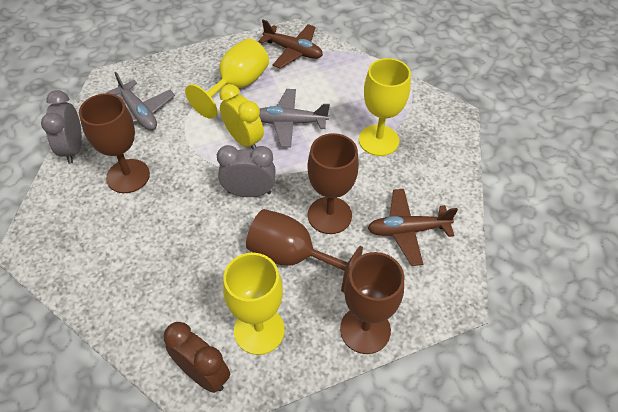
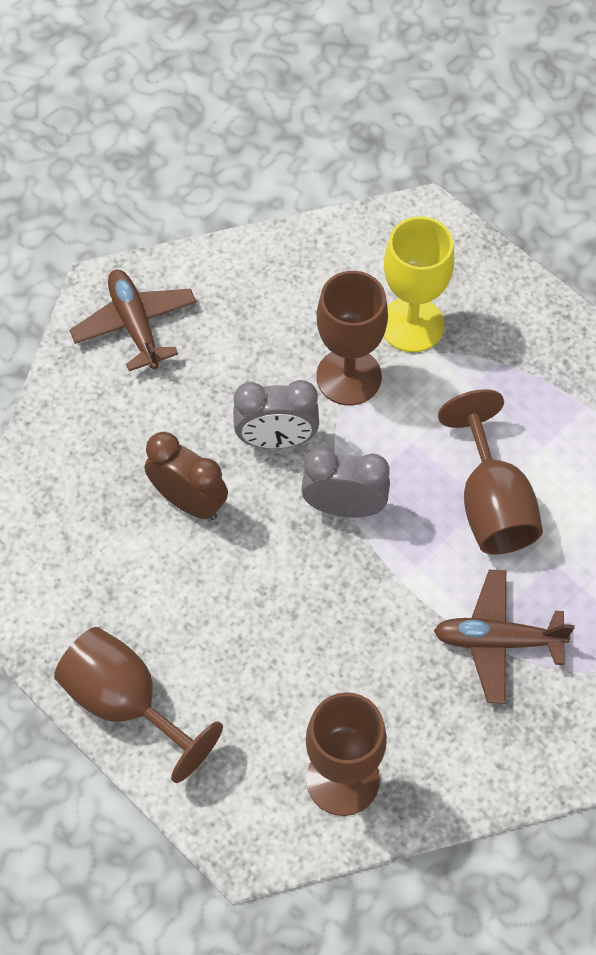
grey plane: 2 -> 0
yellow clock: 1 -> 0
yellow goblet: 3 -> 1

